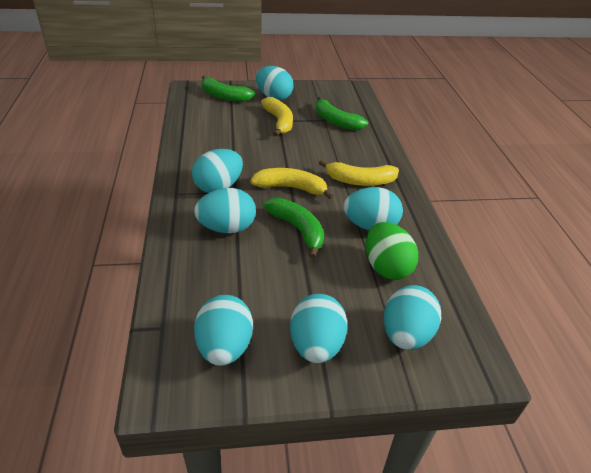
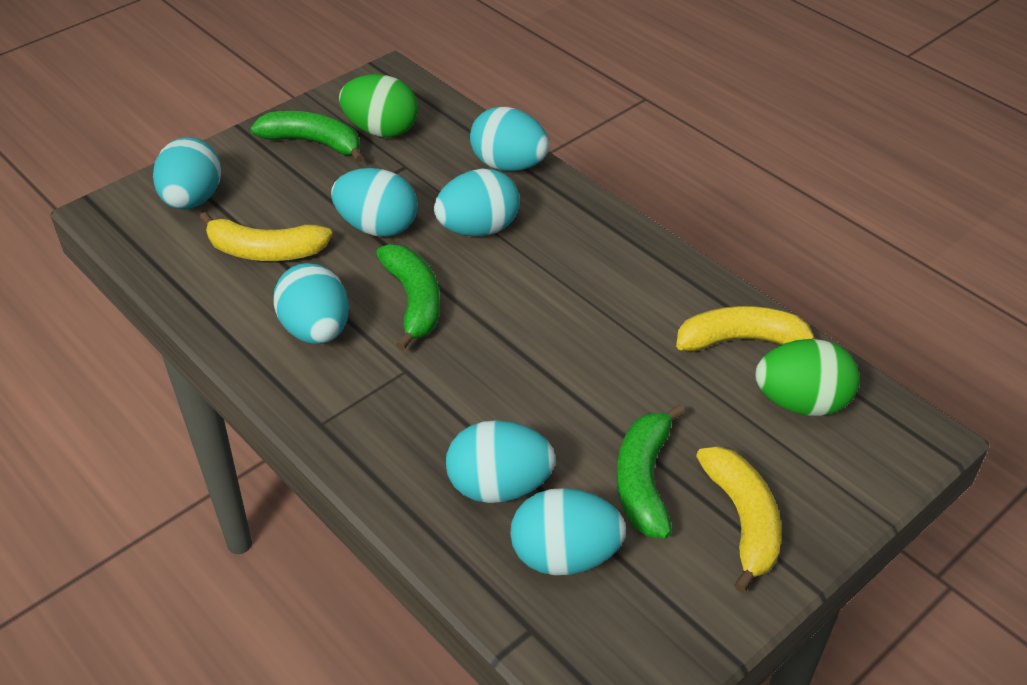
green egg: 1 -> 2

